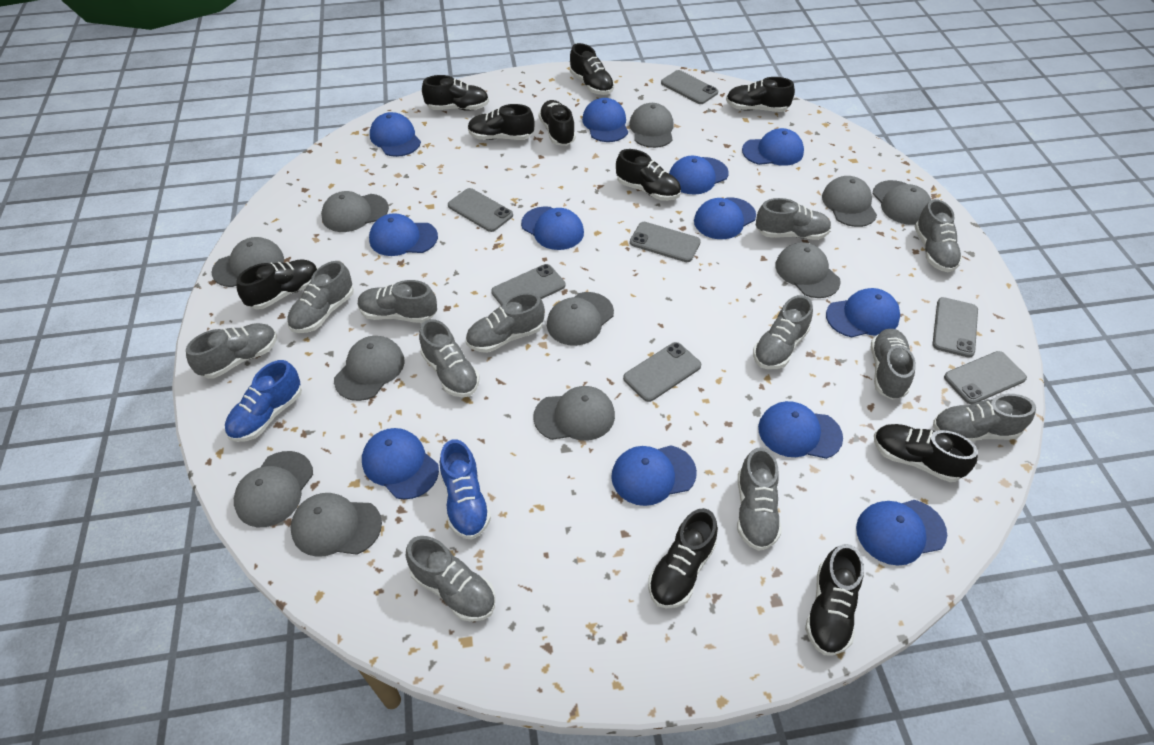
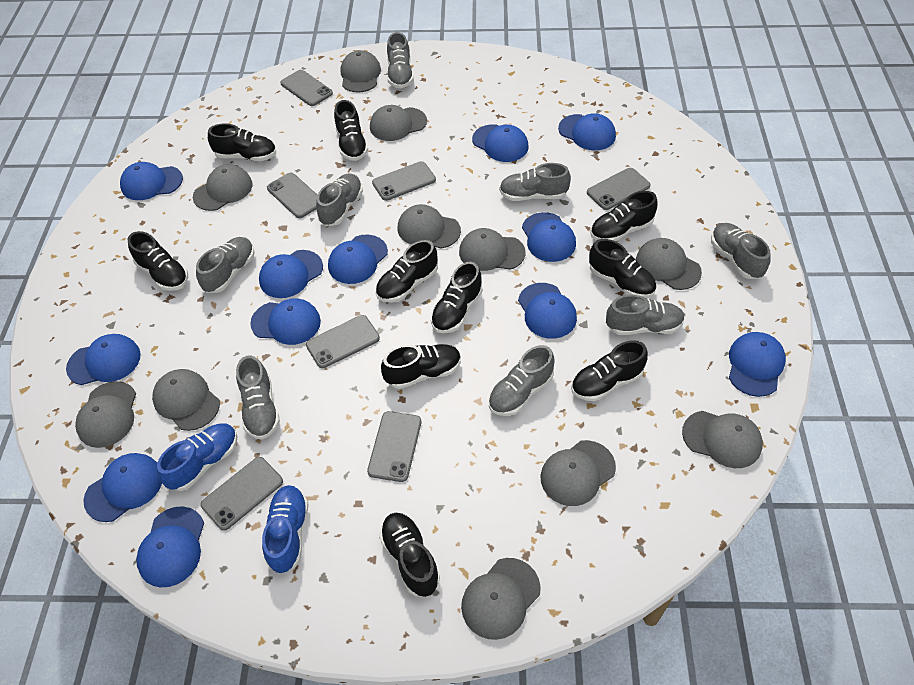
grey shoe: 12 -> 8

